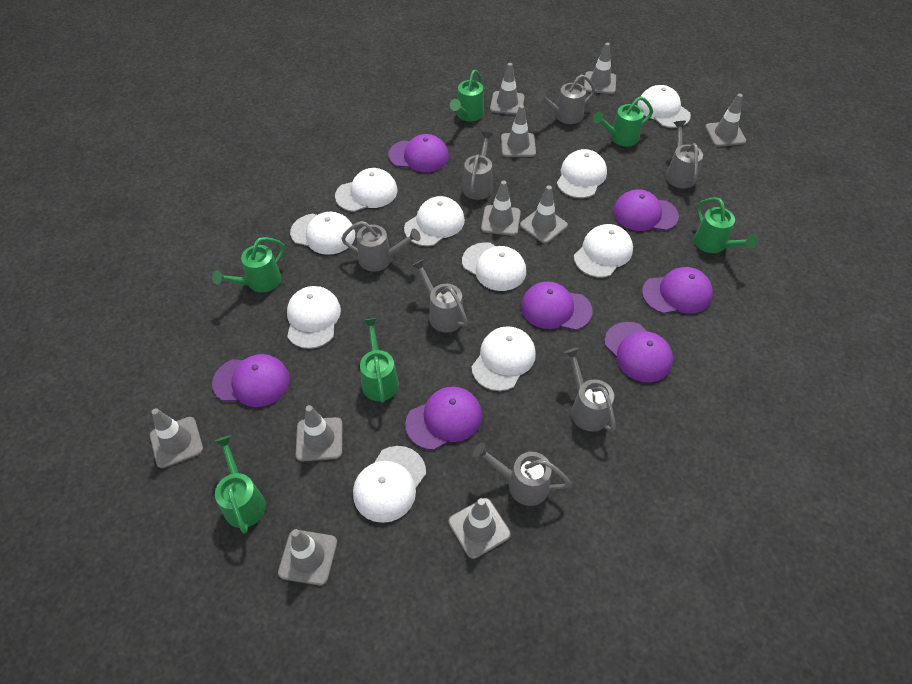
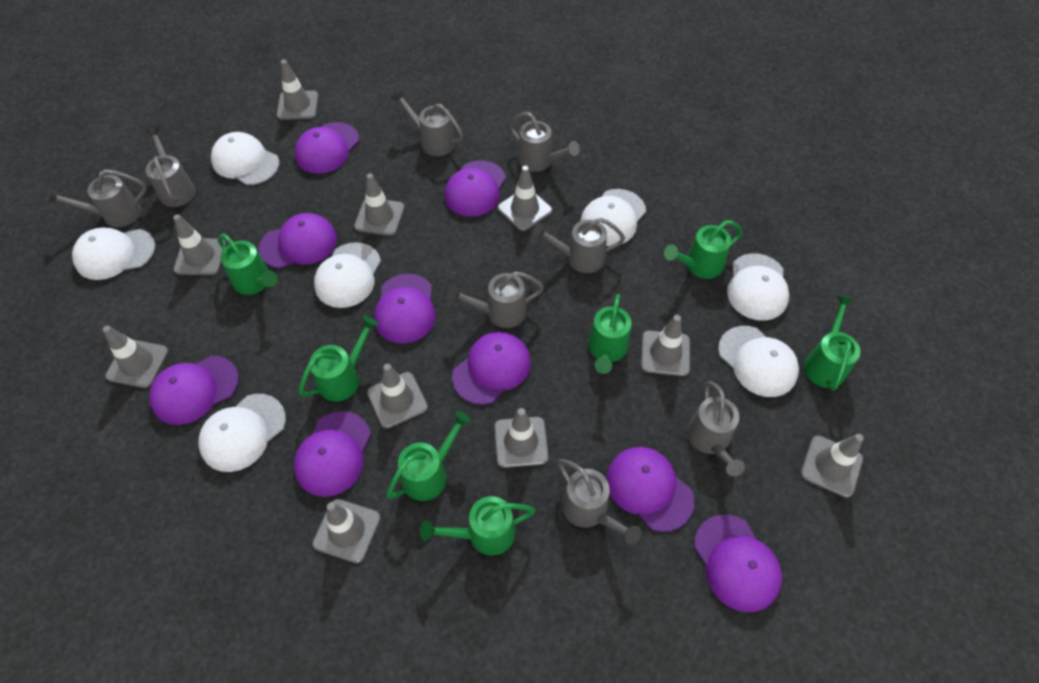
green watering can: 6 -> 7
grey watering can: 7 -> 8
purple cap: 7 -> 9
white cap: 10 -> 7

